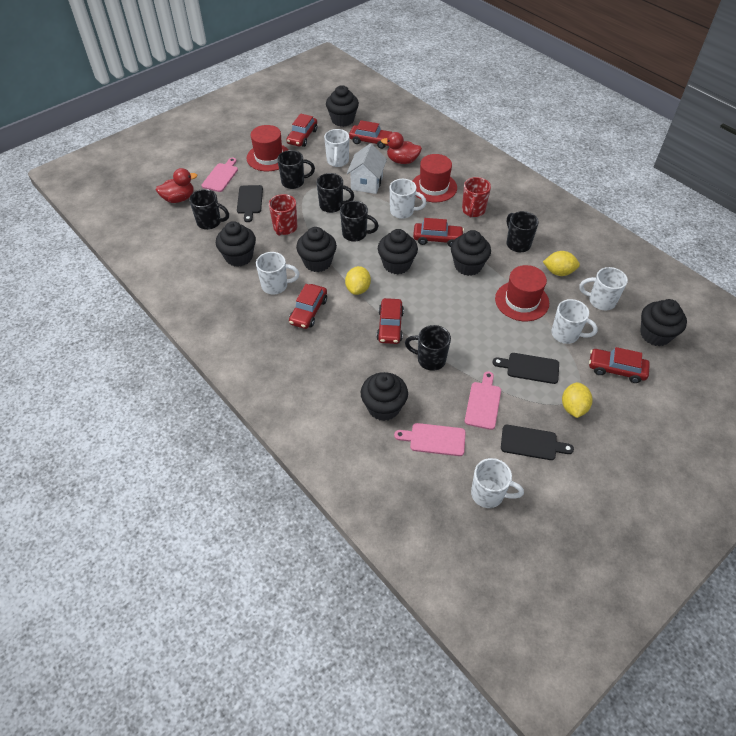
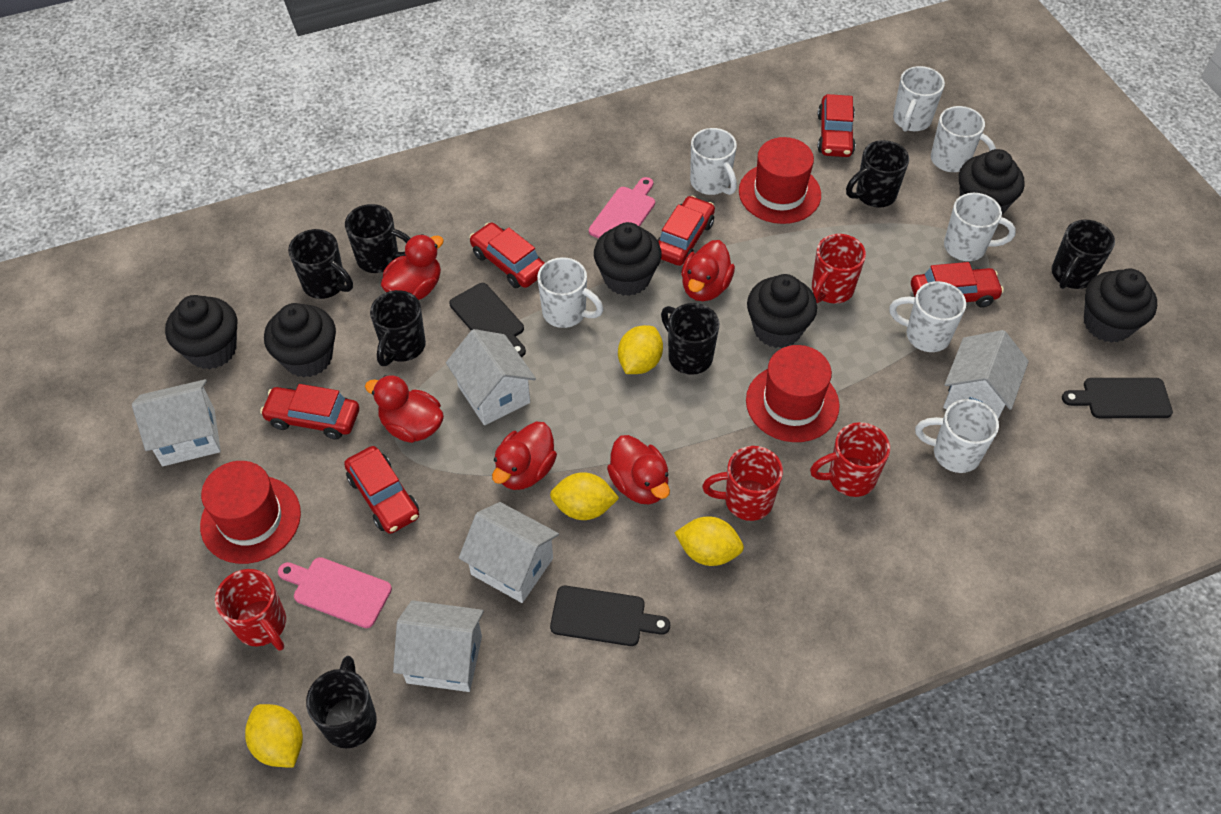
black cupcake: 7 -> 6
black mug: 6 -> 7
pink cutting board: 3 -> 2
red duck: 2 -> 5
red mug: 2 -> 4
white house: 1 -> 5
white mug: 6 -> 7
yellow lemon: 3 -> 4

